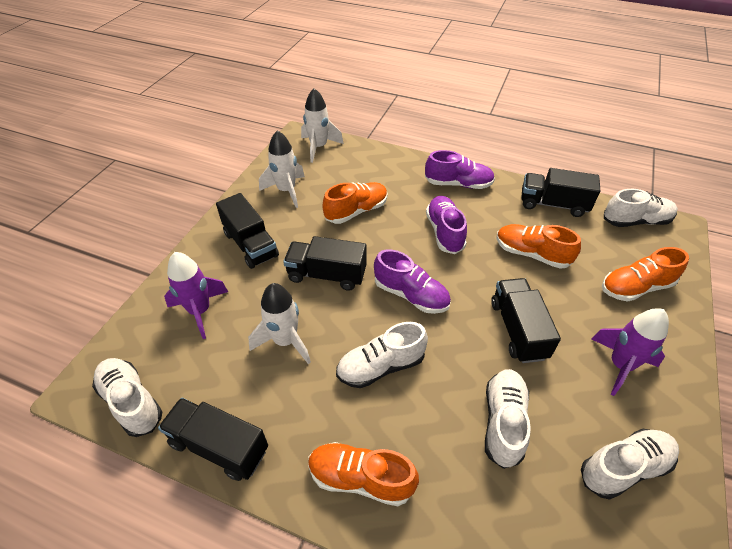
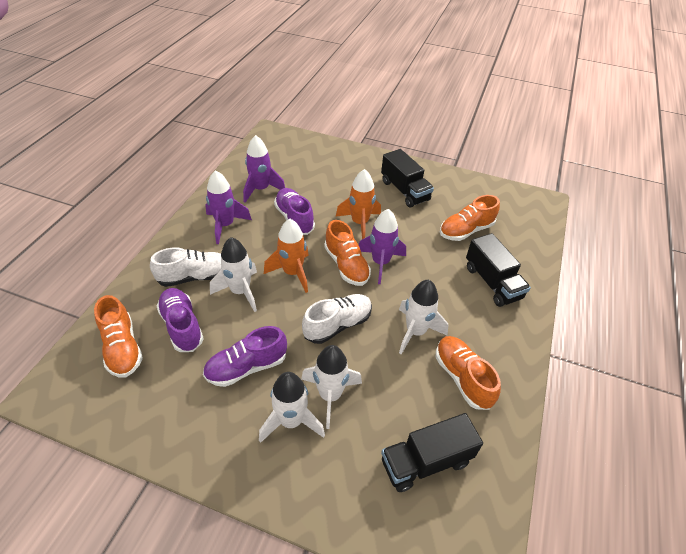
black truck: 5 -> 3
orange rocket: 0 -> 2
purple rocket: 2 -> 3
white rocket: 3 -> 4
white shoe: 5 -> 2

